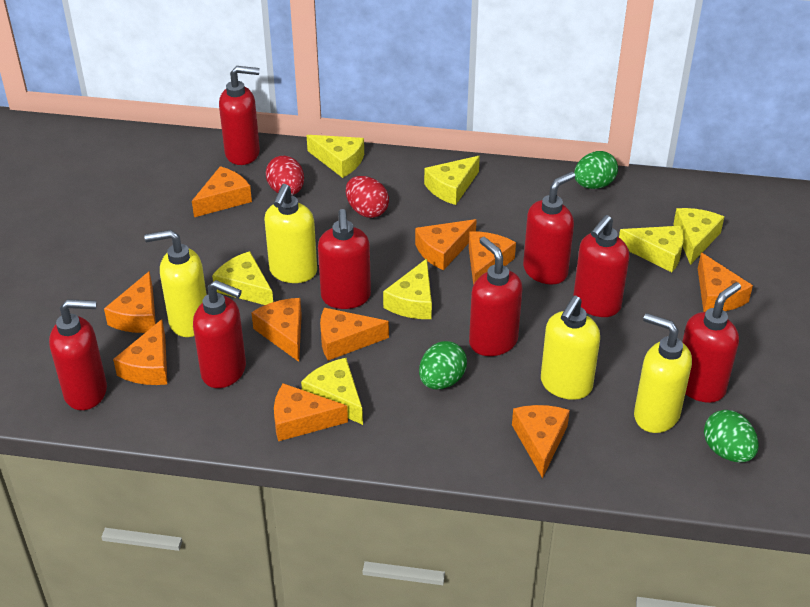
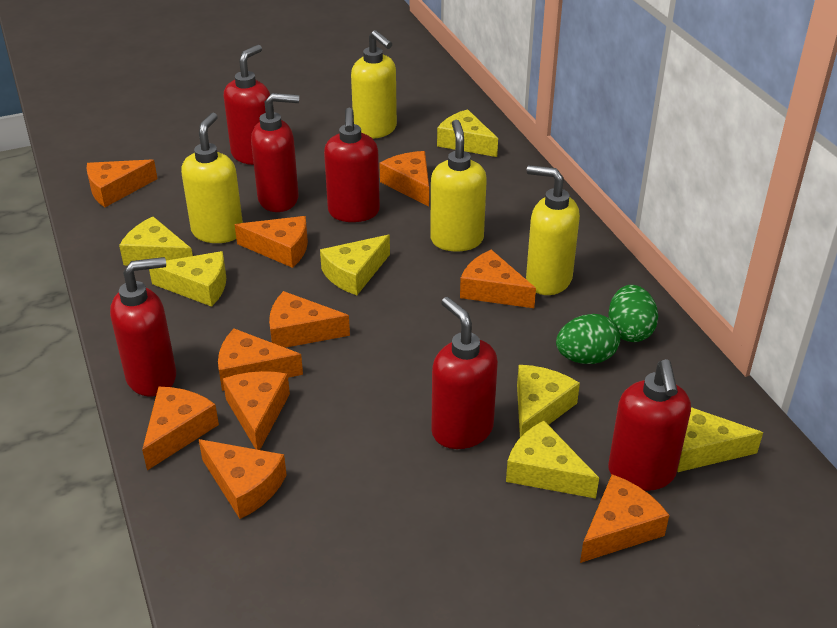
green egg: 3 -> 2
red egg: 2 -> 0
red soap dispenser: 8 -> 6

